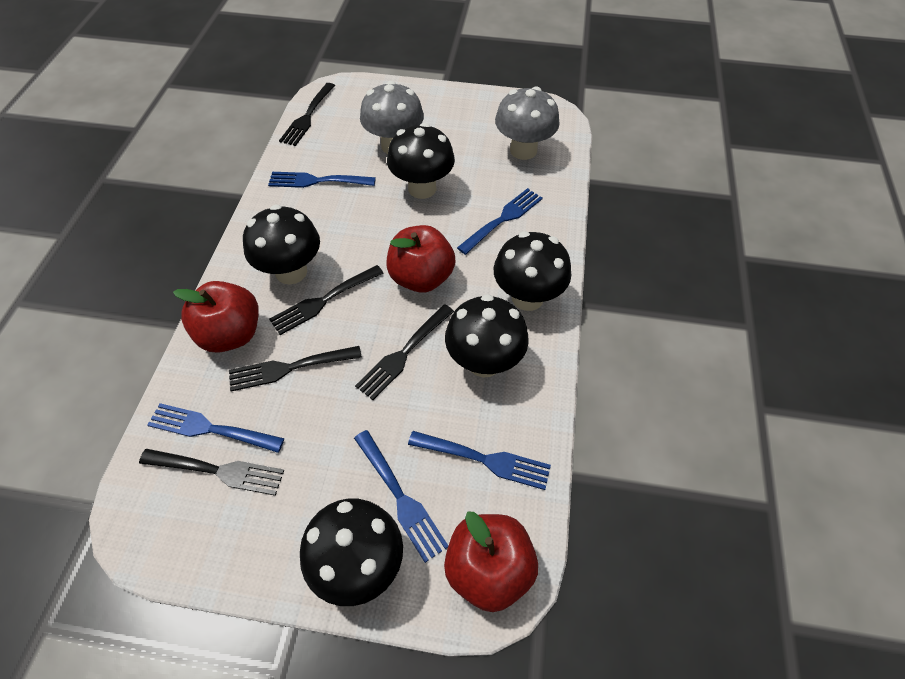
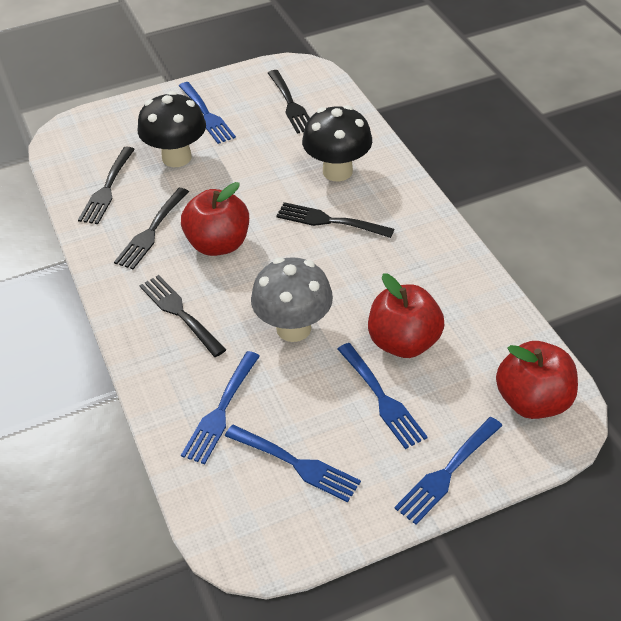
black mushroom: 5 -> 2
grey mushroom: 2 -> 1

